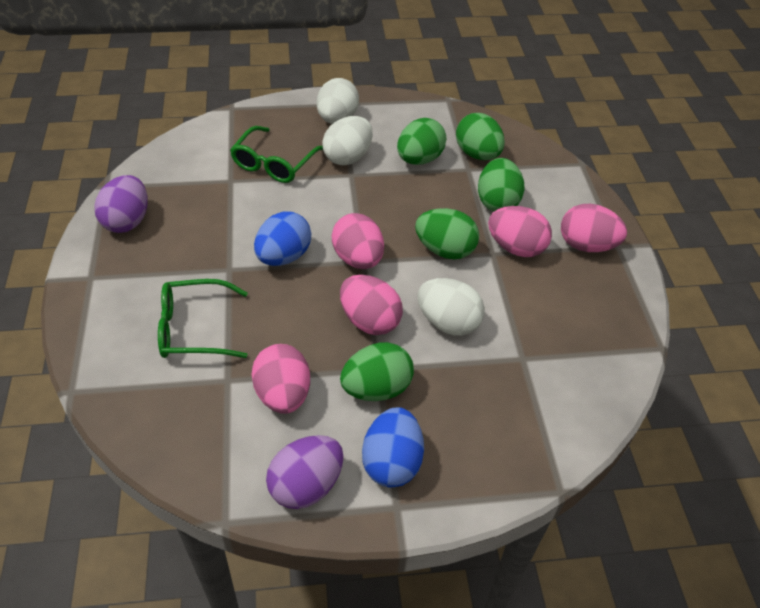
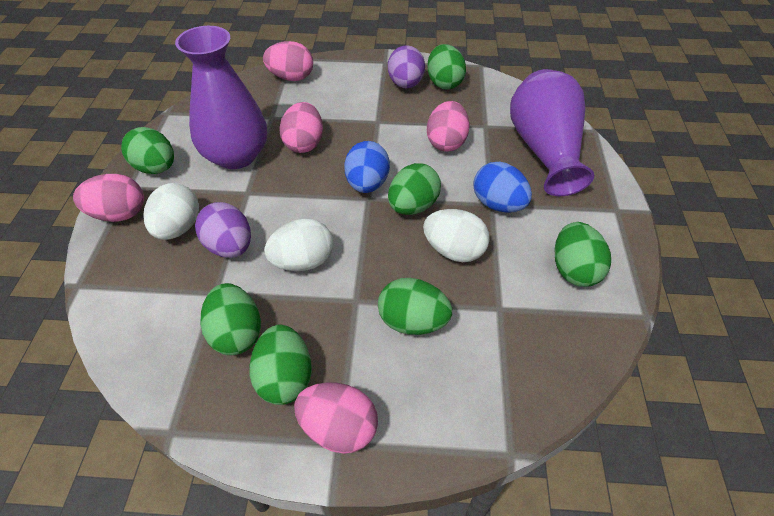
green egg: 5 -> 7
green glasses: 2 -> 0
purple vase: 0 -> 2

